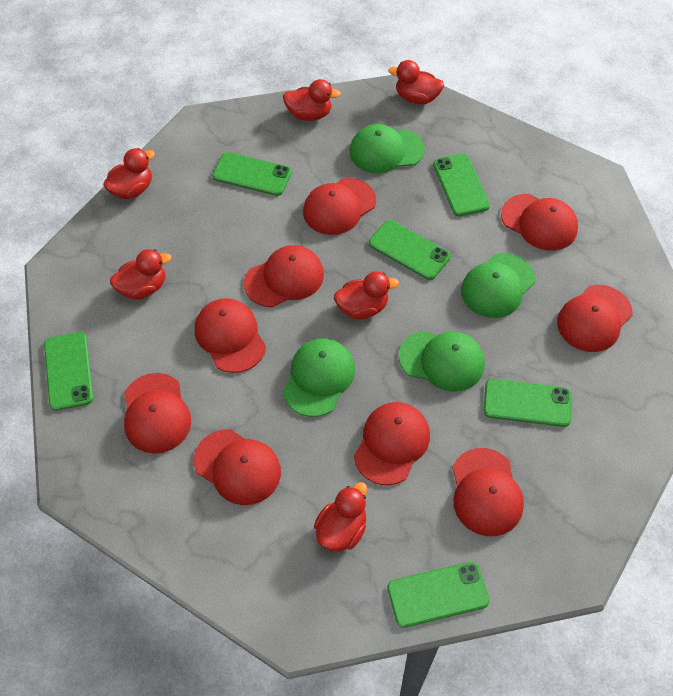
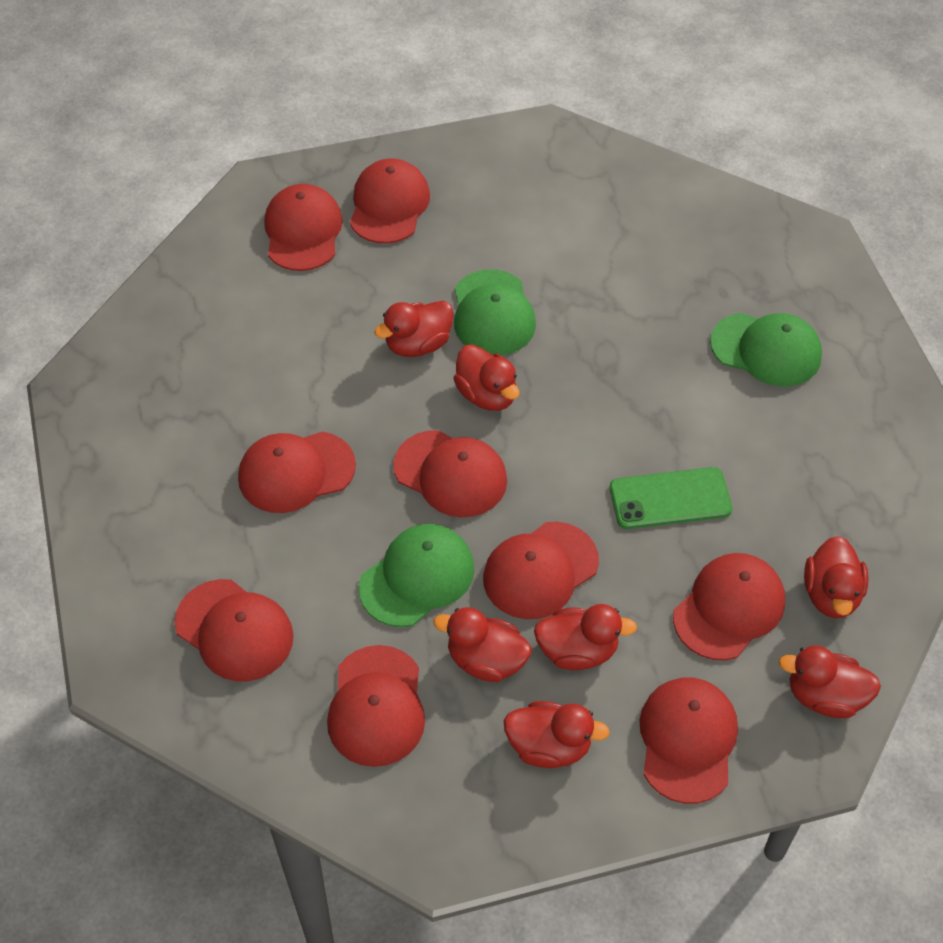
green cap: 4 -> 3
green phone: 6 -> 1
red duck: 6 -> 7

